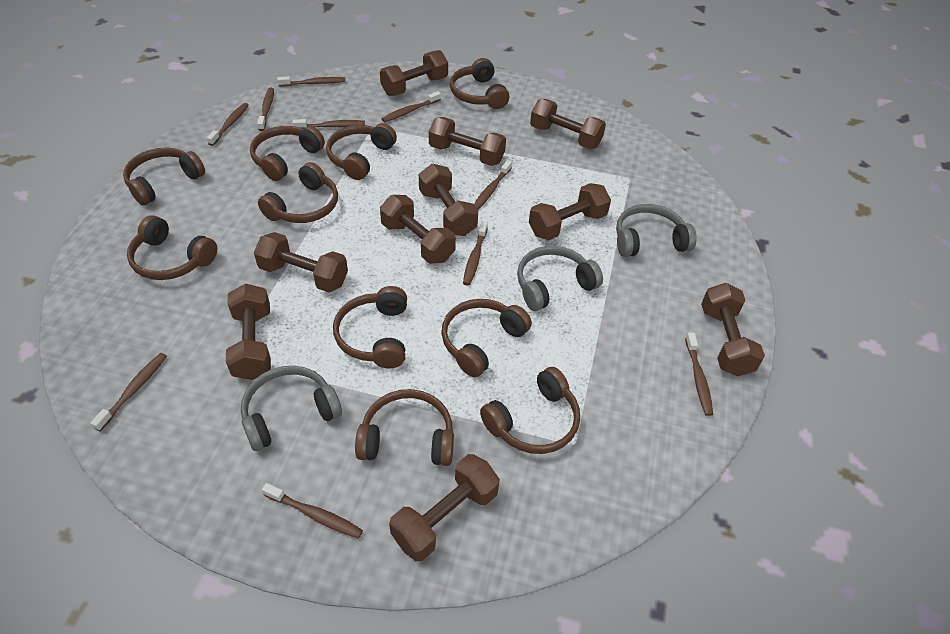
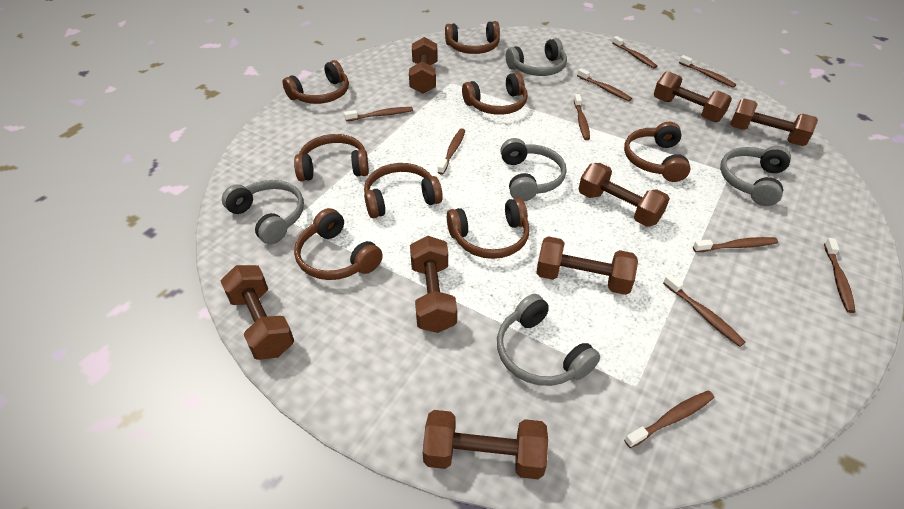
brown dumbbell: 10 -> 8
brown headphones: 10 -> 8
grey headphones: 3 -> 5

